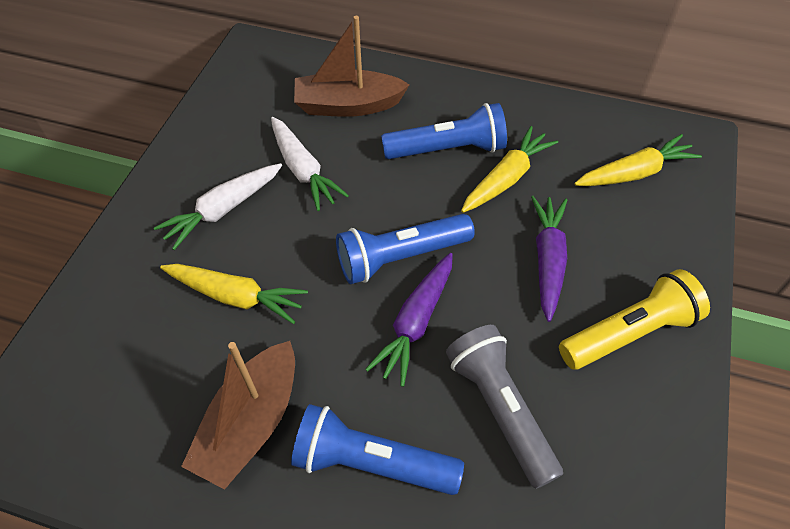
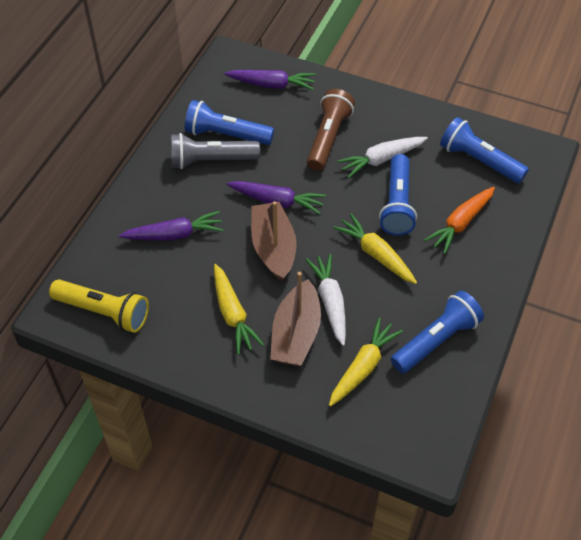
blue flashlight: 3 -> 4
brown flashlight: 0 -> 1
orange carrot: 0 -> 1
purple carrot: 2 -> 3

